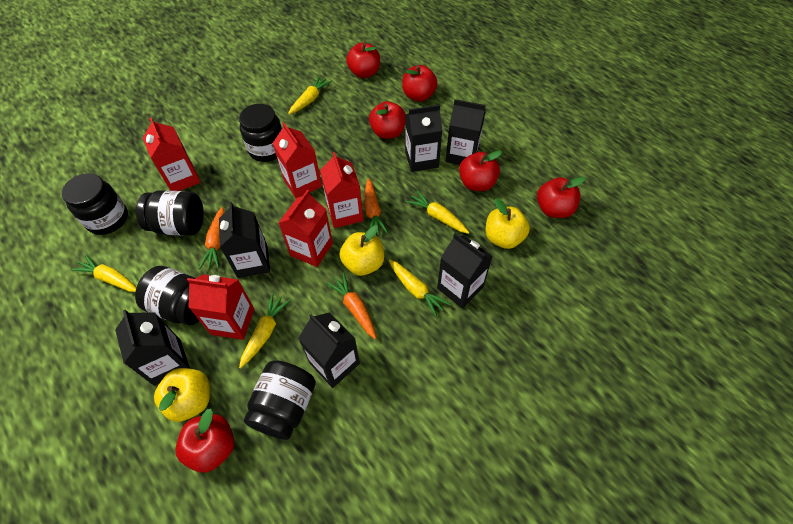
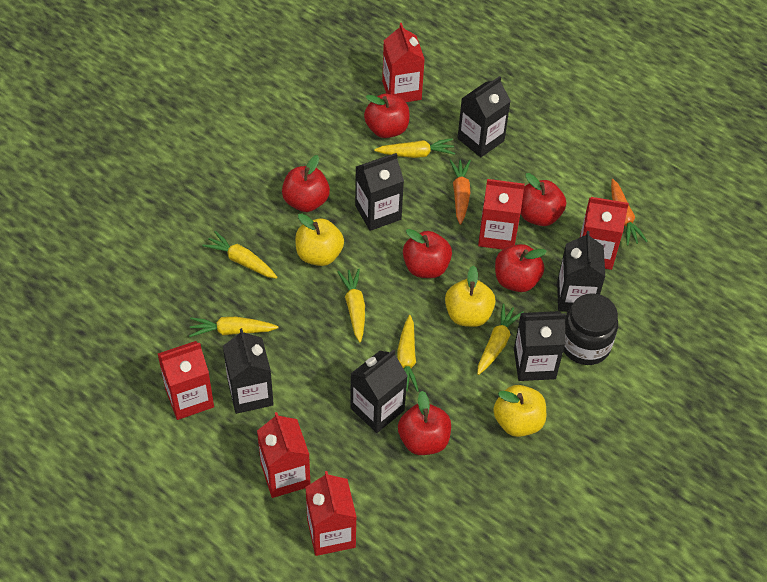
black jar: 5 -> 1
orange carrot: 3 -> 2
red carton: 5 -> 6
yellow carrot: 5 -> 6

